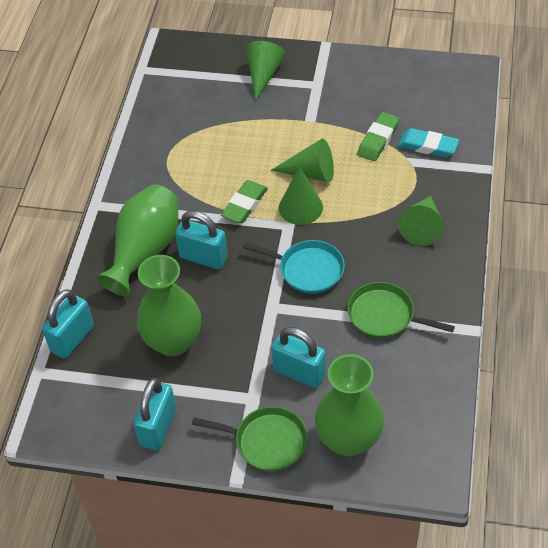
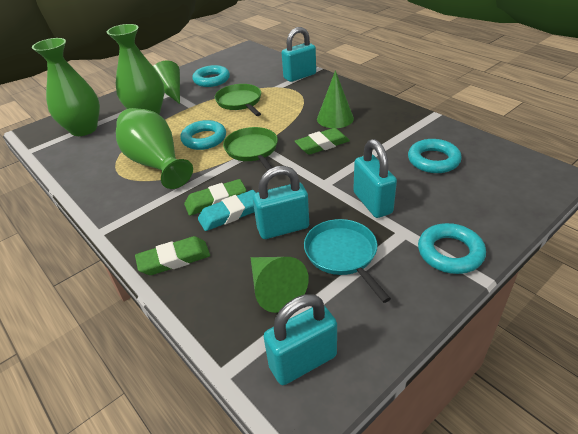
green cone: 4 -> 3
green eraser: 2 -> 3
turquoise ring: 0 -> 4

